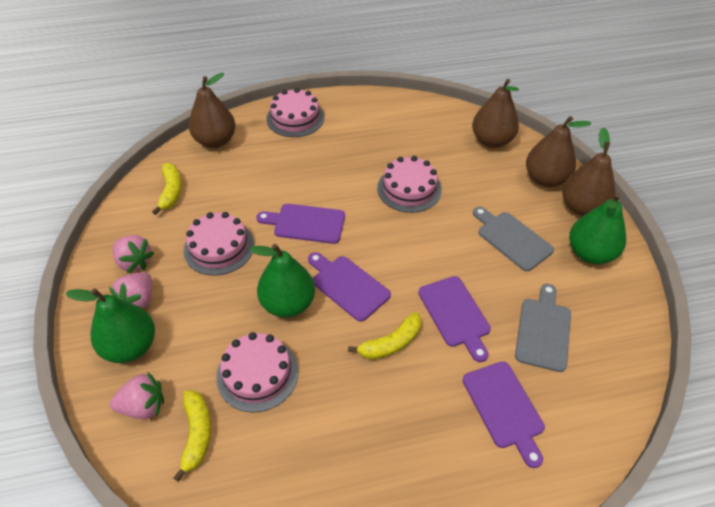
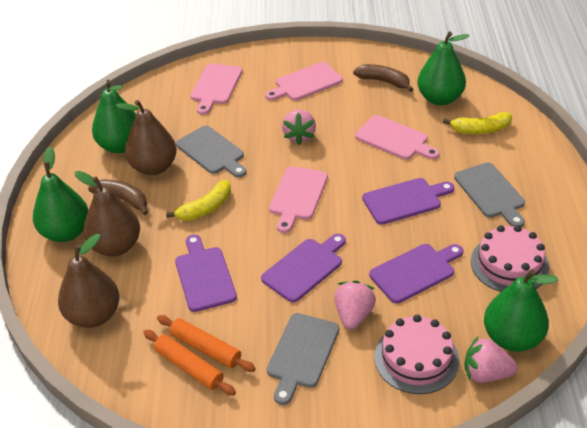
brown banana: 0 -> 2
brown pear: 4 -> 3
green pear: 3 -> 4
grey cutting board: 2 -> 3
orange rolling pin: 0 -> 2
pink cake: 4 -> 2
pink cutting board: 0 -> 4
yellow banana: 3 -> 2

